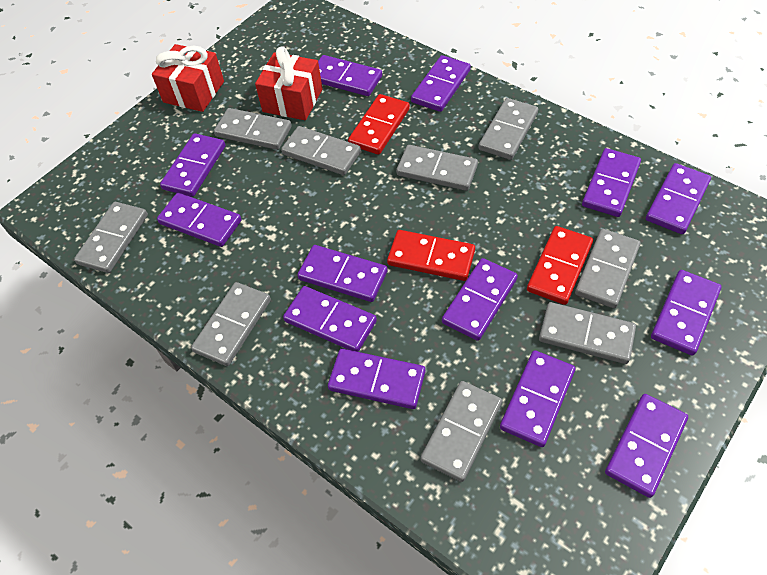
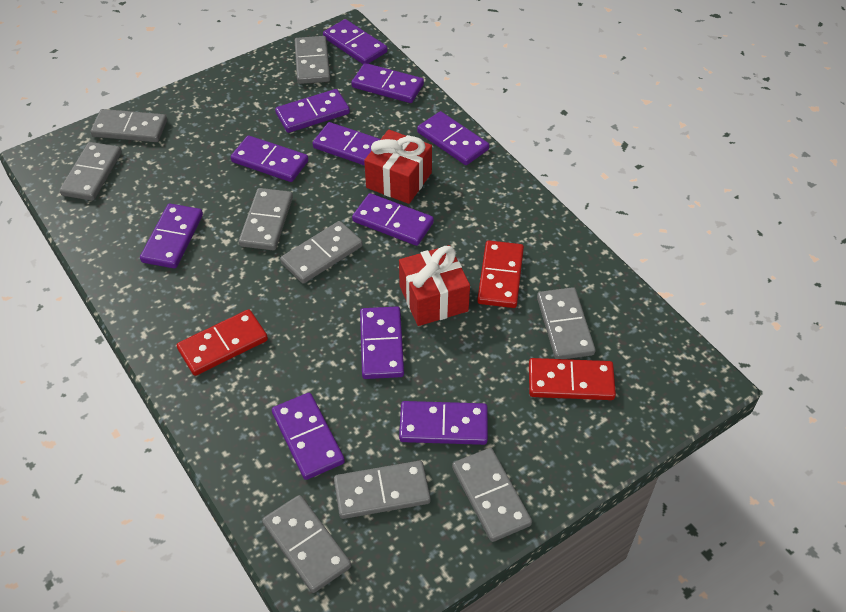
purple domino: 13 -> 11

